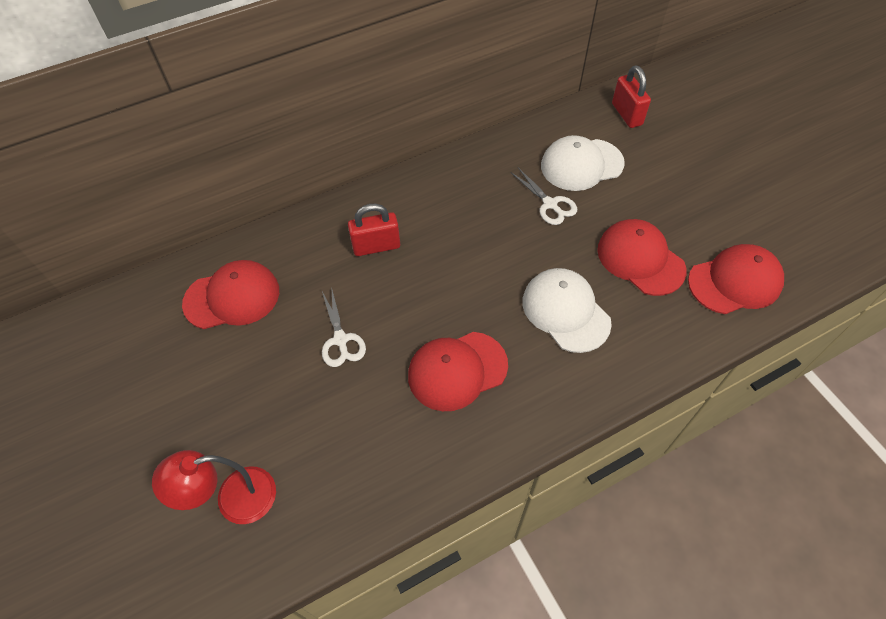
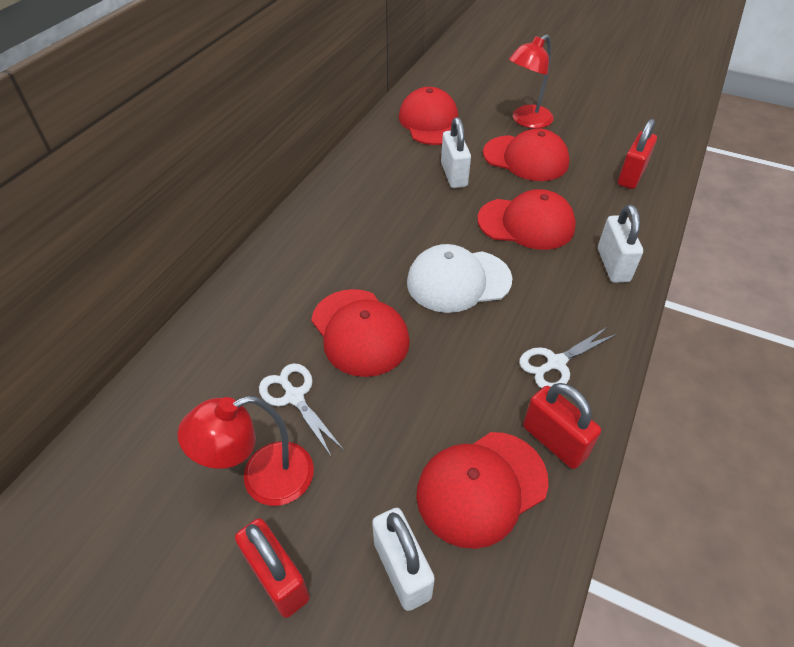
red cap: 4 -> 5
red lamp: 1 -> 2
red padlock: 2 -> 3
white cap: 2 -> 1
white padlock: 0 -> 3

